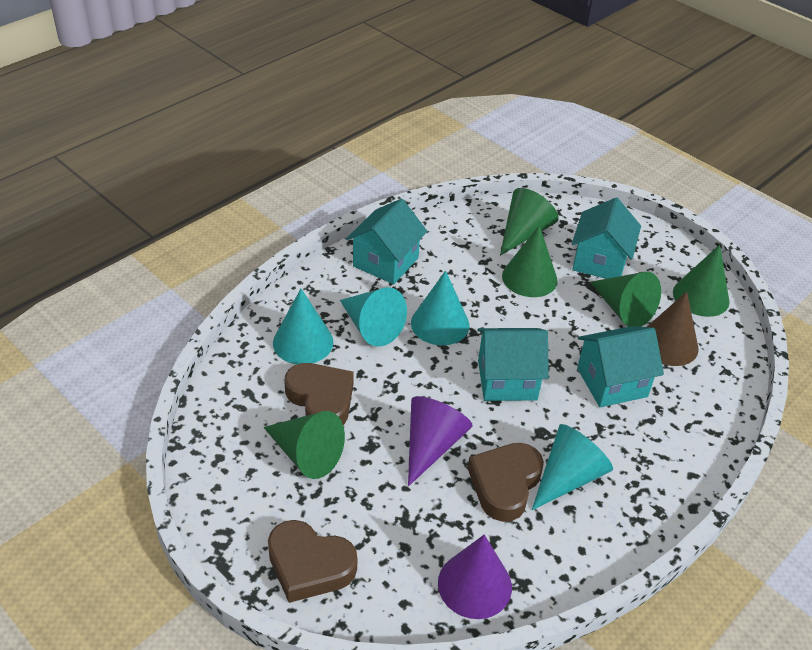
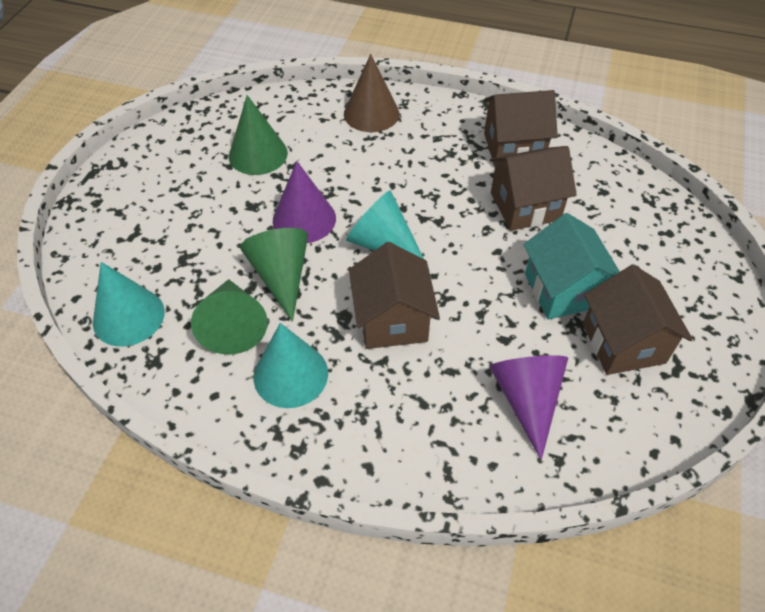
brown heart: 3 -> 0
brown house: 0 -> 4
green cone: 5 -> 3
turquoise cone: 4 -> 3
turquoise house: 4 -> 1

